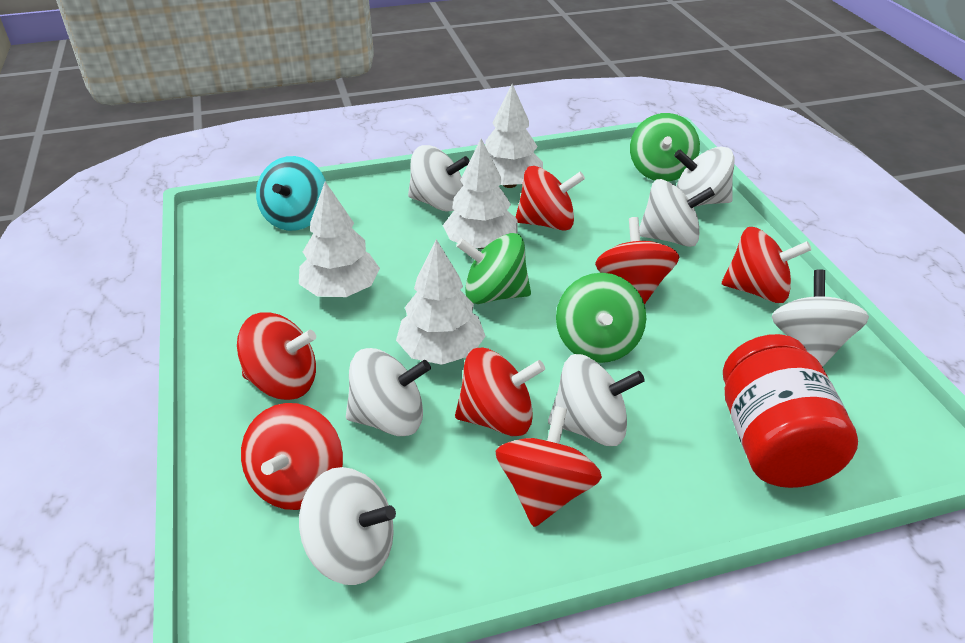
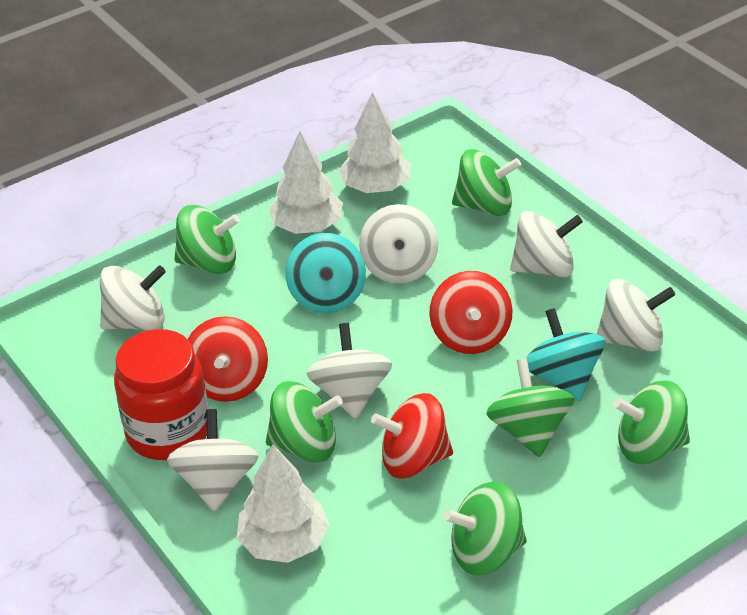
green spinning top: 3 -> 6
red spinning top: 7 -> 3
turquoise spinning top: 1 -> 2
white spinning top: 7 -> 6
white tree: 4 -> 3

